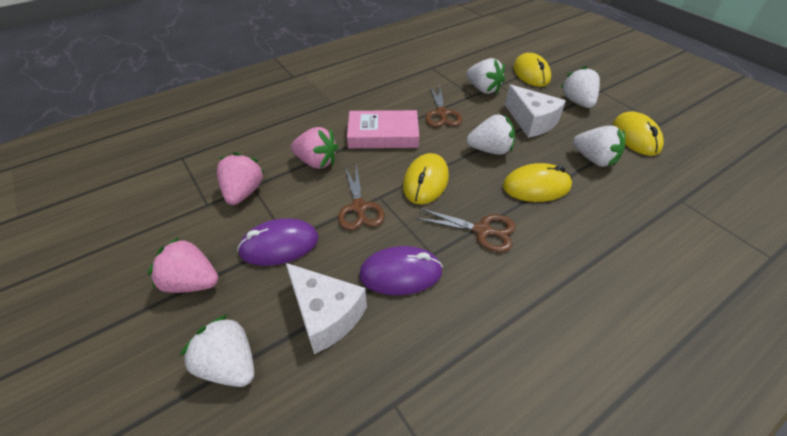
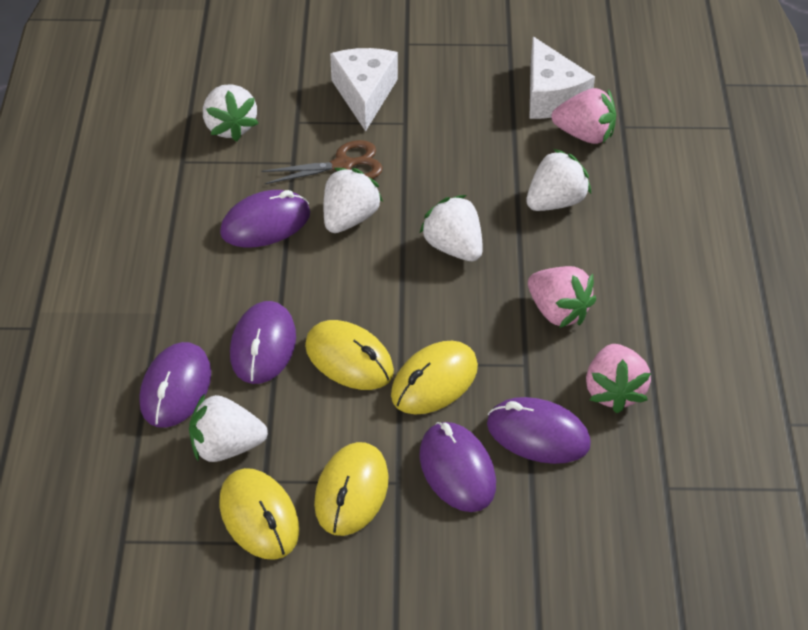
brown scissors: 3 -> 1
pink book: 1 -> 0
purple mouse: 2 -> 5

